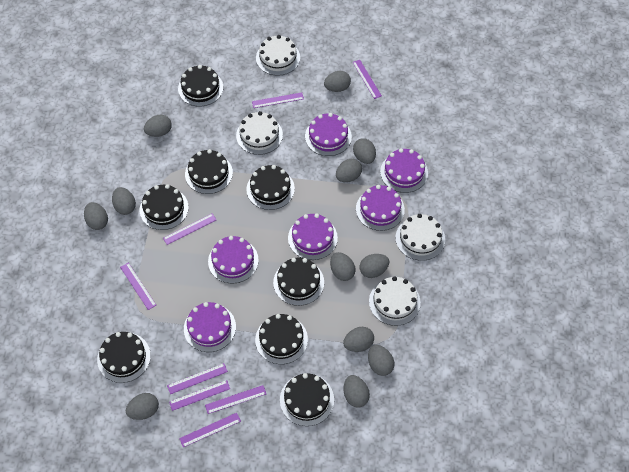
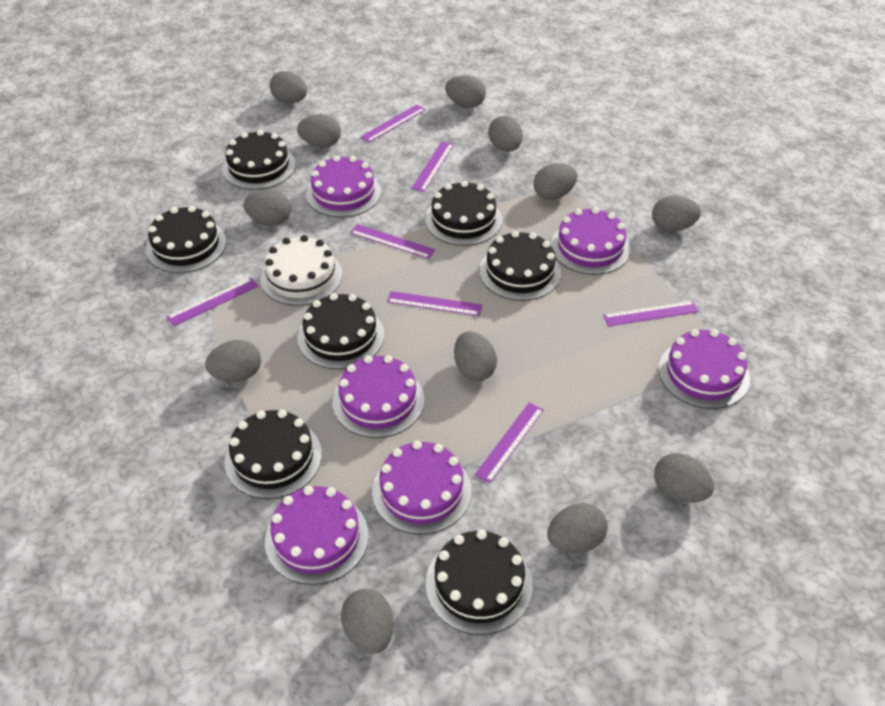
black cake: 8 -> 7
purple ruler: 8 -> 7
white cake: 4 -> 1

